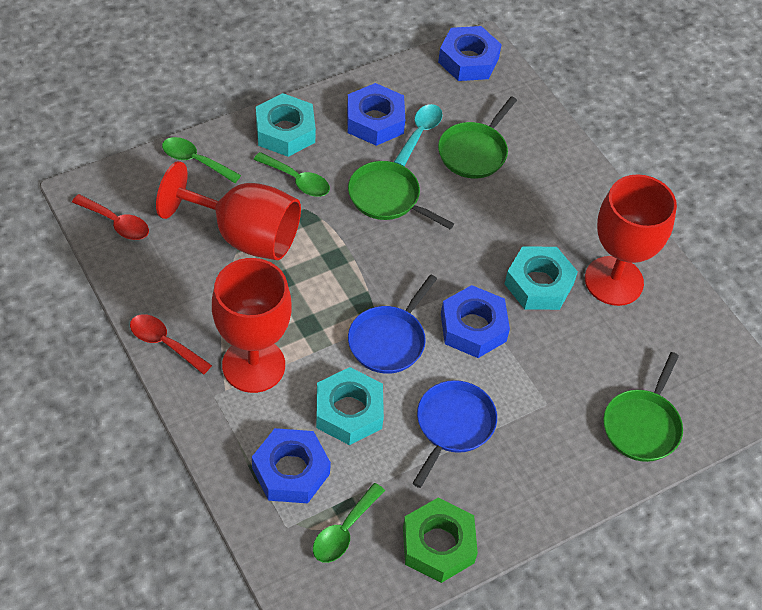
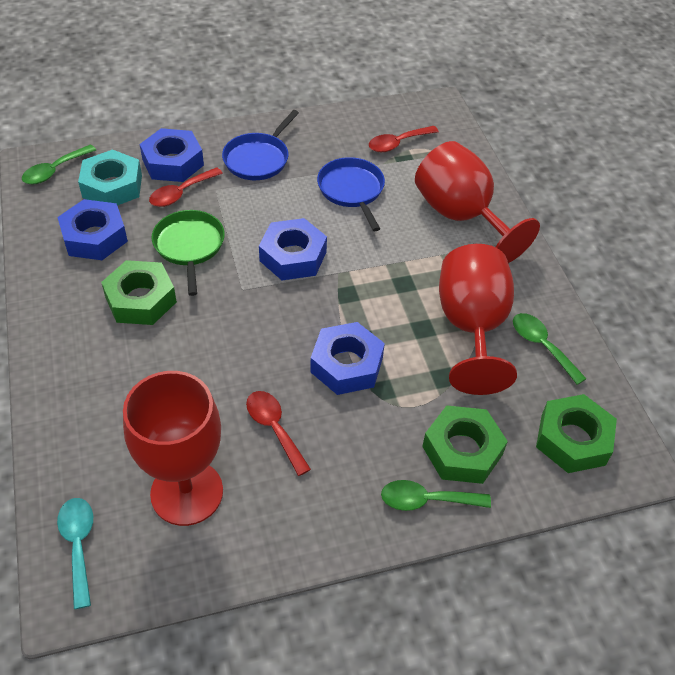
green nut: 1 -> 3
green pan: 3 -> 1
red spoon: 2 -> 3
turquoise nut: 3 -> 1

